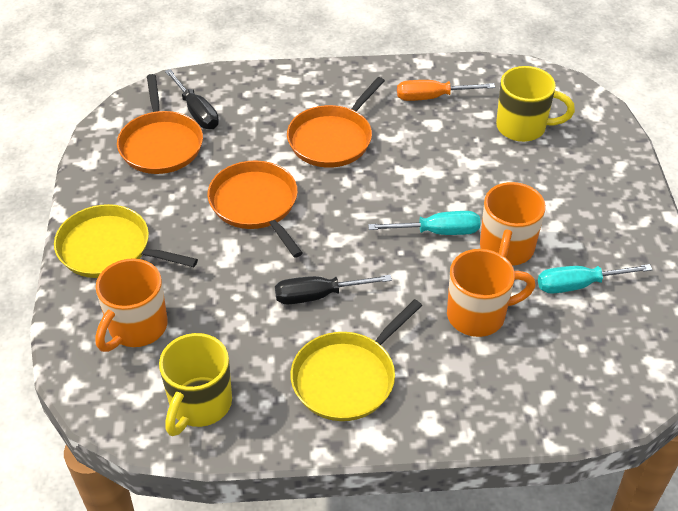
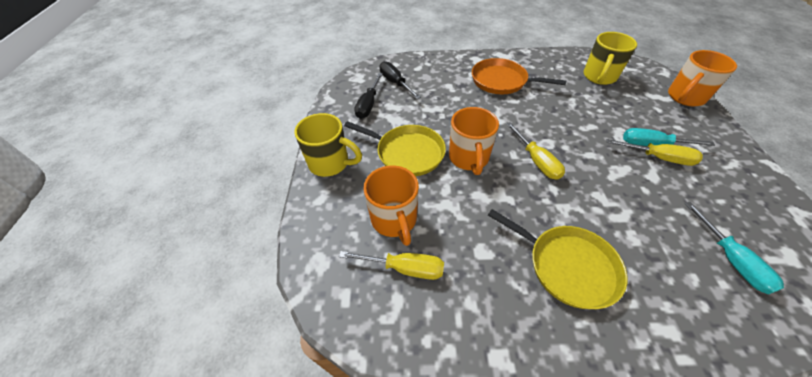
orange pan: 3 -> 1
orange screwdriver: 1 -> 0
yellow screwdriver: 0 -> 3

